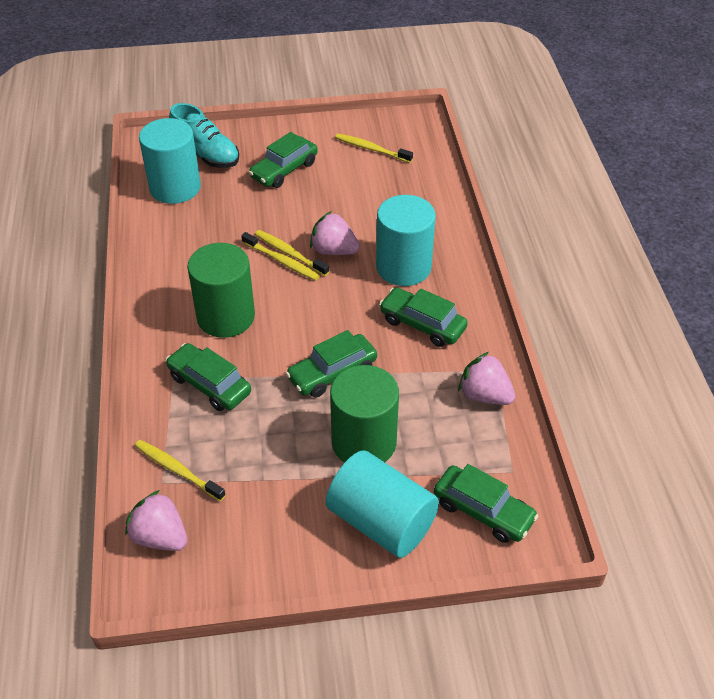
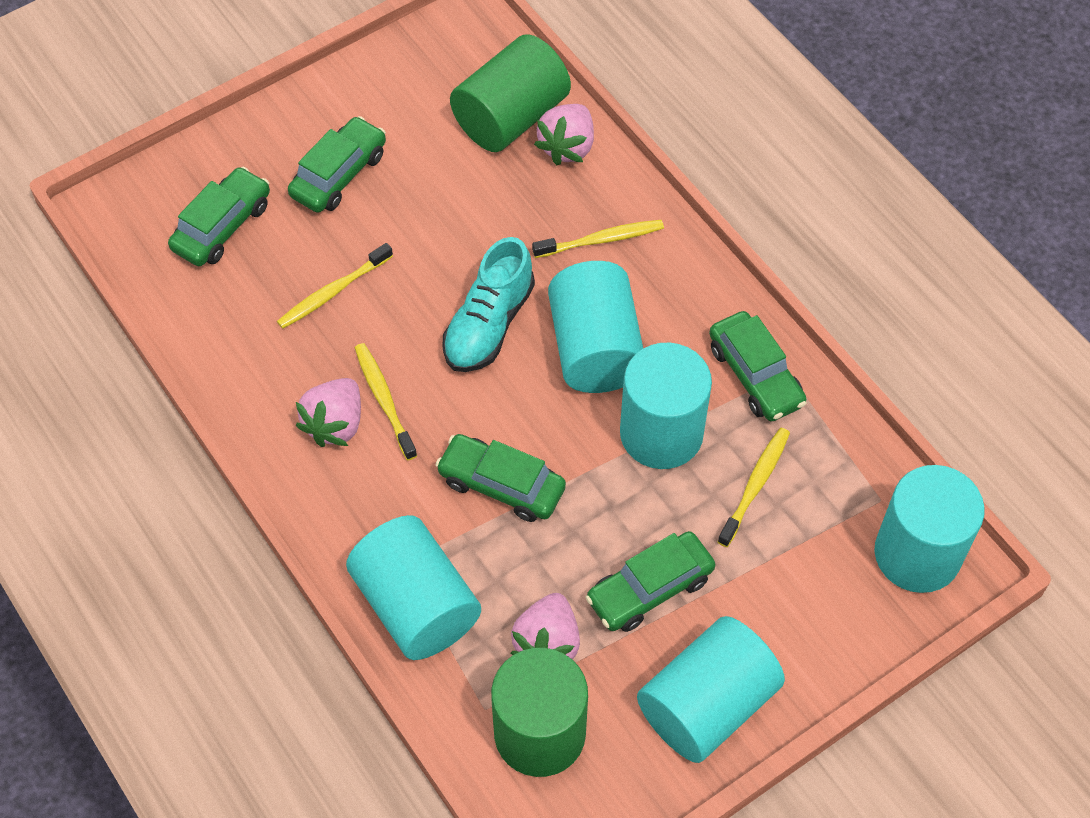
turquoise cylinder: 3 -> 5

